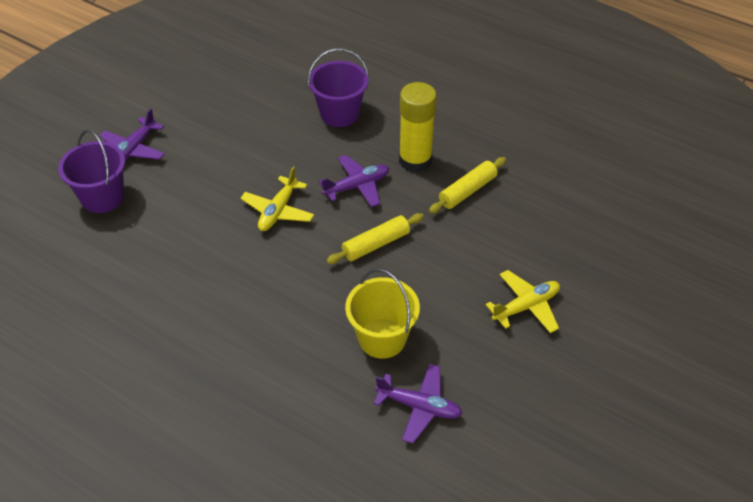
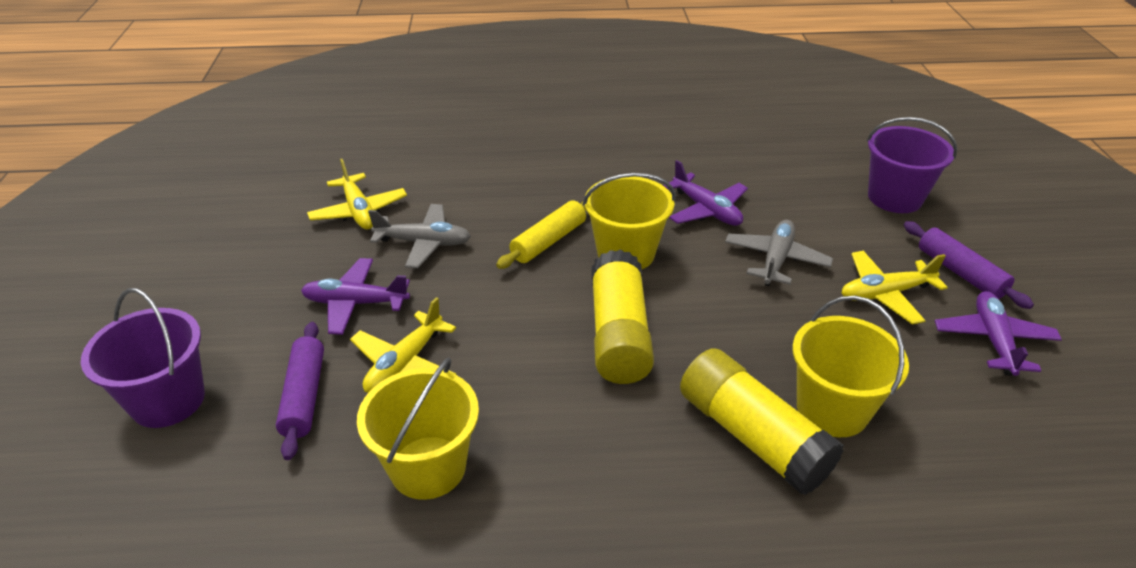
grey plane: 0 -> 2
purple rolling pin: 0 -> 2
yellow bucket: 1 -> 3
yellow glue stick: 1 -> 2
yellow plane: 2 -> 3
yellow rolling pin: 2 -> 1

